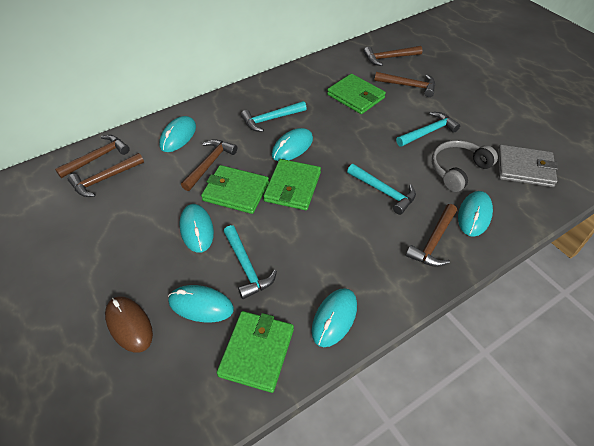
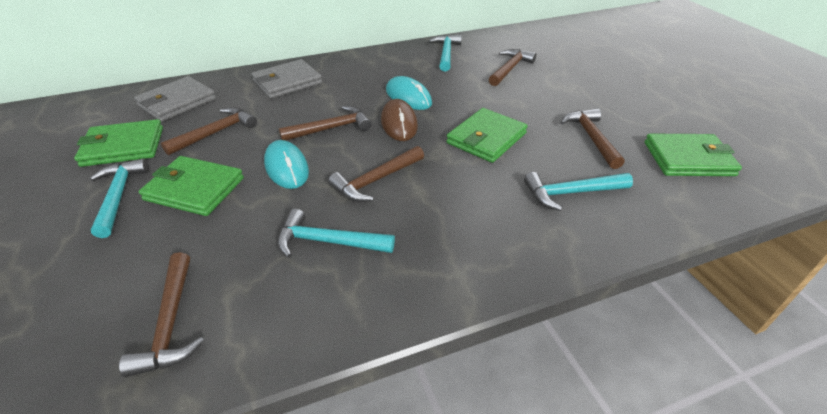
grey headphones: 1 -> 0
grey wallet: 1 -> 2
turquoise mouse: 6 -> 2

